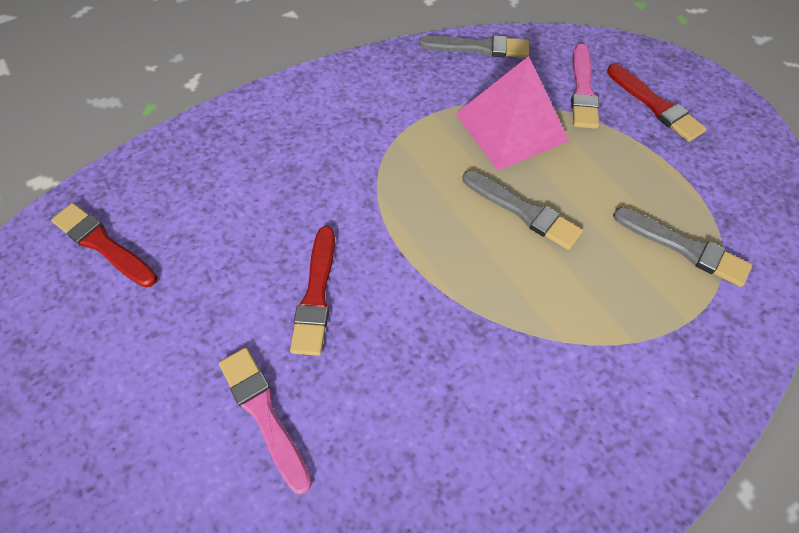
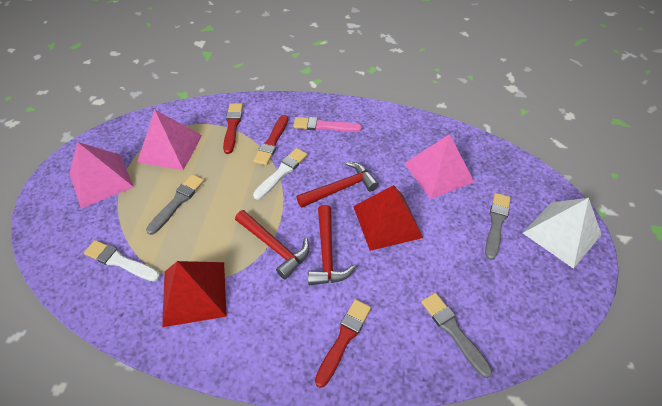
pink brush: 2 -> 1
pink pyramid: 1 -> 3
red hammer: 0 -> 3
red pyramid: 0 -> 2
white brush: 0 -> 2
white pyramid: 0 -> 1

